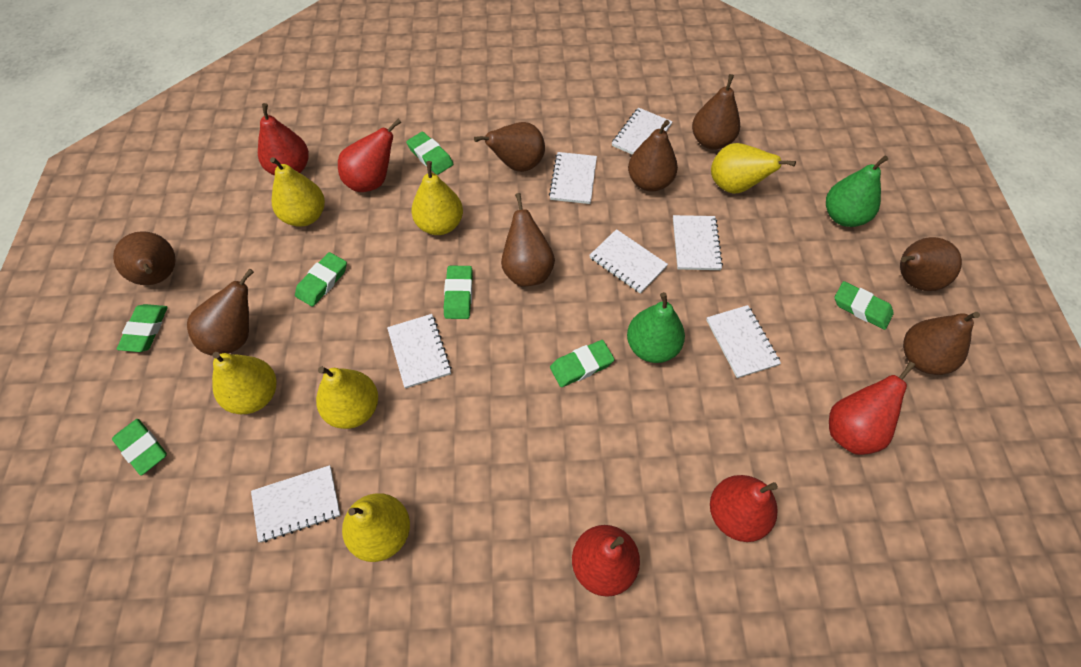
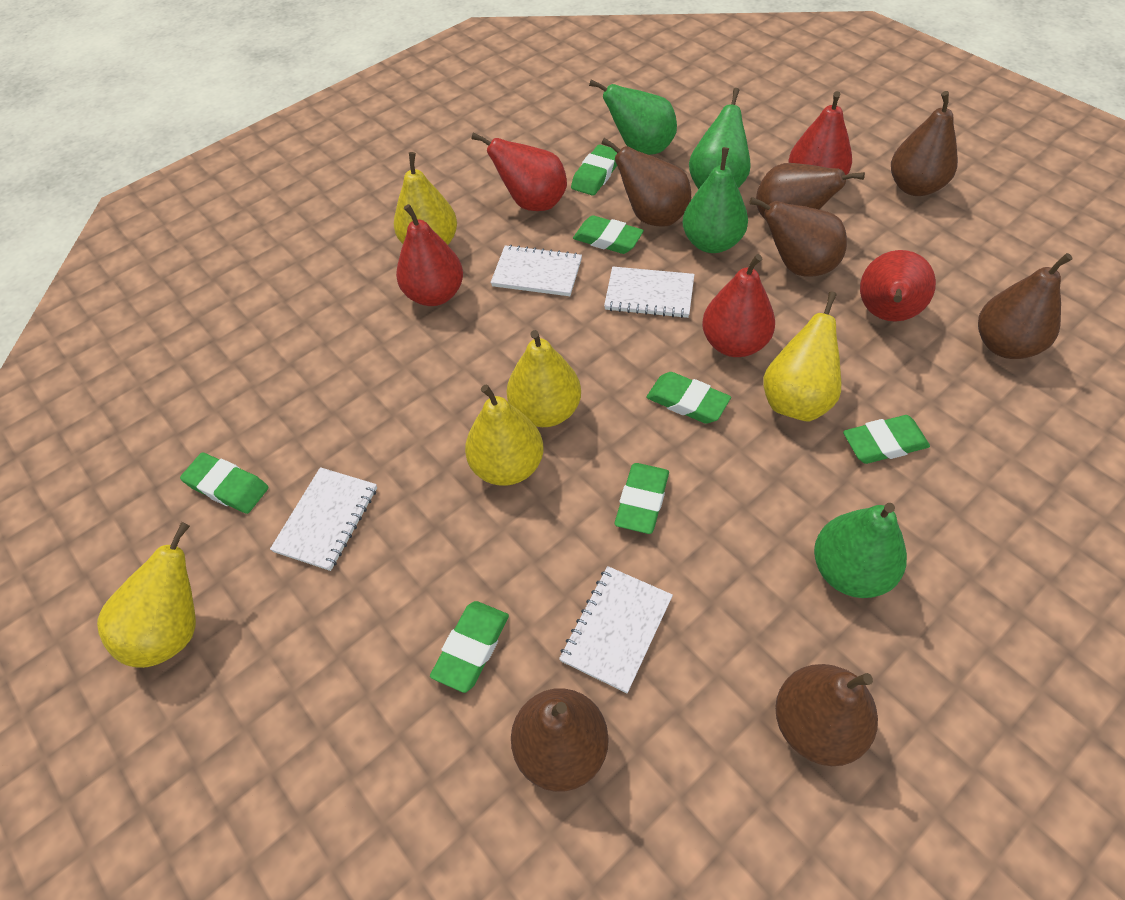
brown pear: 8 -> 7
green pear: 2 -> 4
white notebook: 7 -> 4
yellow pear: 6 -> 5

